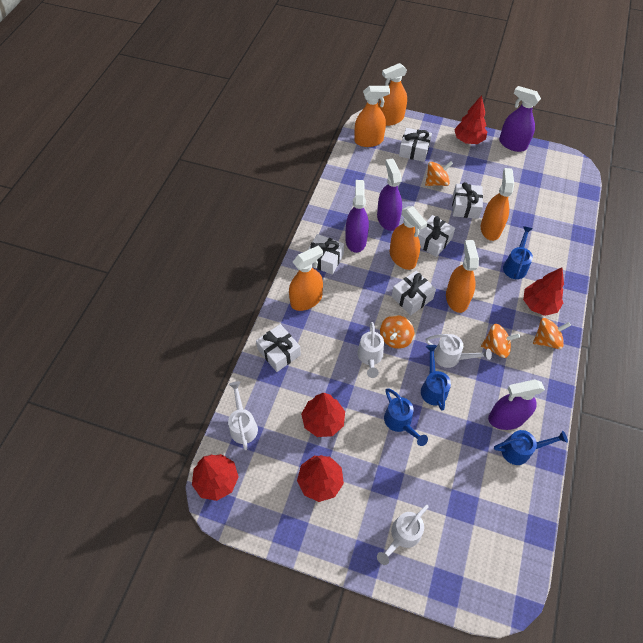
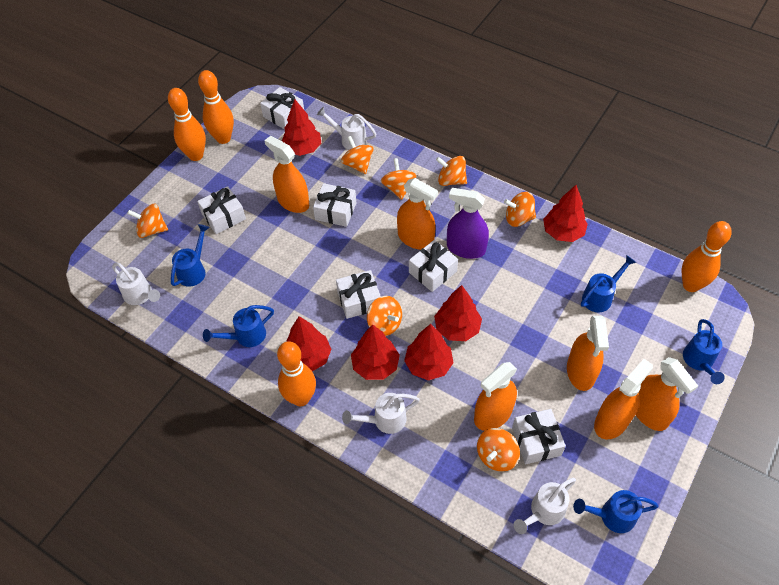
blue watering can: 4 -> 5
orange bowling pin: 0 -> 4
orange spinning top: 4 -> 7
purple spray bottle: 4 -> 1
red tree: 5 -> 6

